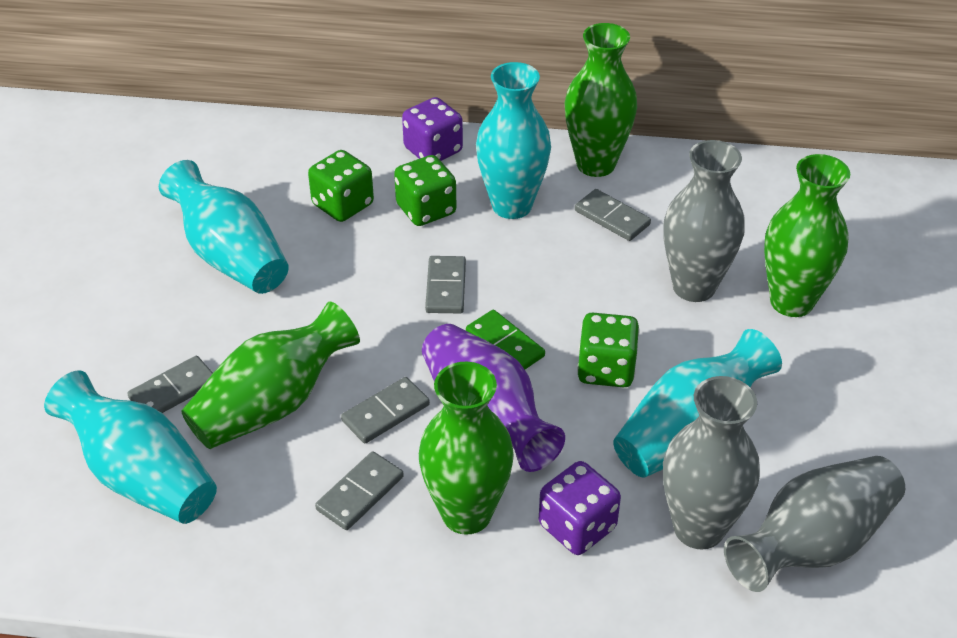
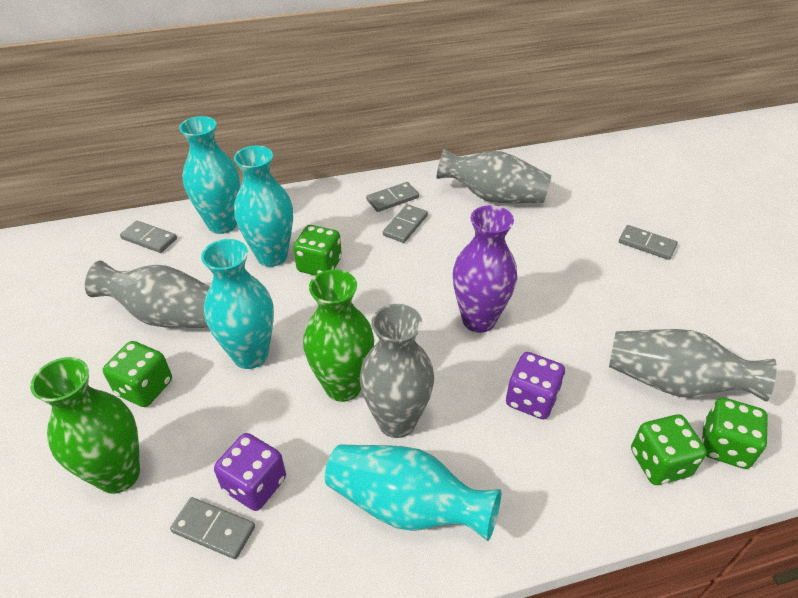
green dice: 3 -> 4
green domino: 1 -> 0
green vase: 4 -> 2
grey vase: 3 -> 4

